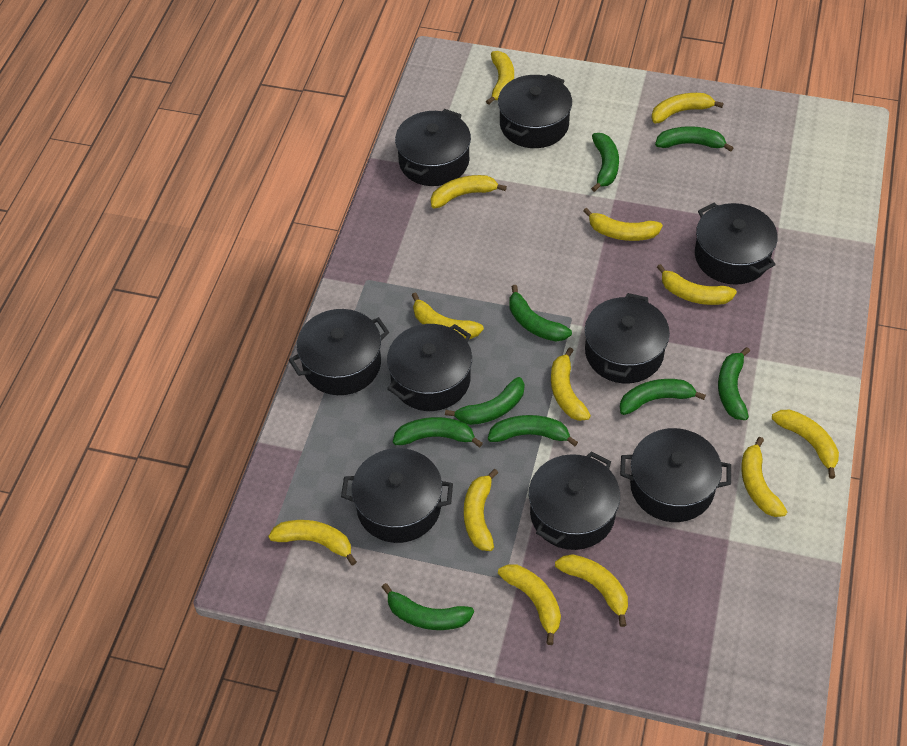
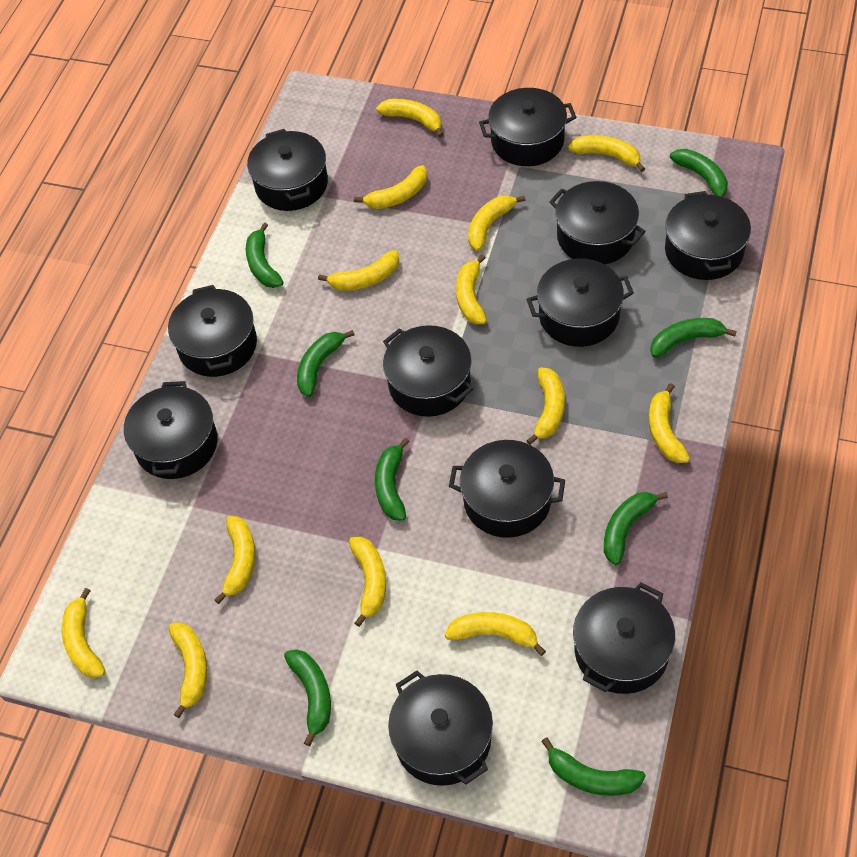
black pot: 9 -> 11
green banana: 9 -> 8

